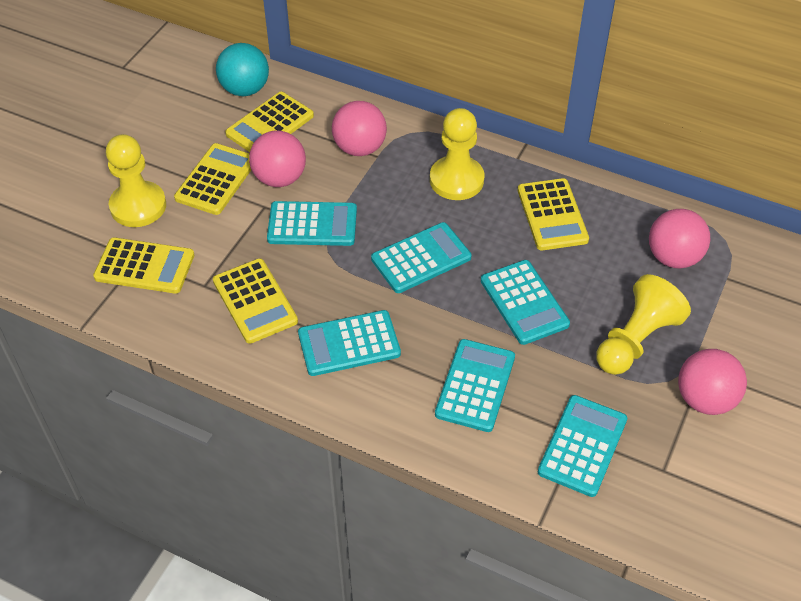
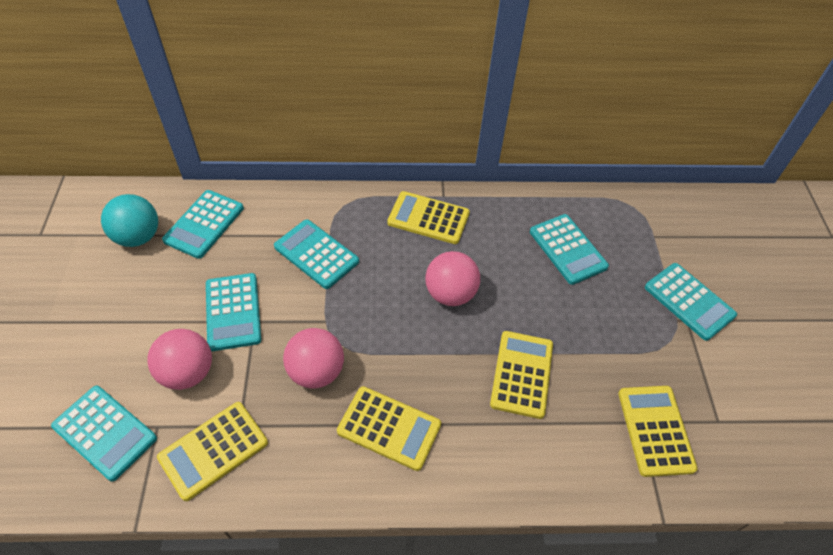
pink ball: 4 -> 3
yellow pawn: 3 -> 0

